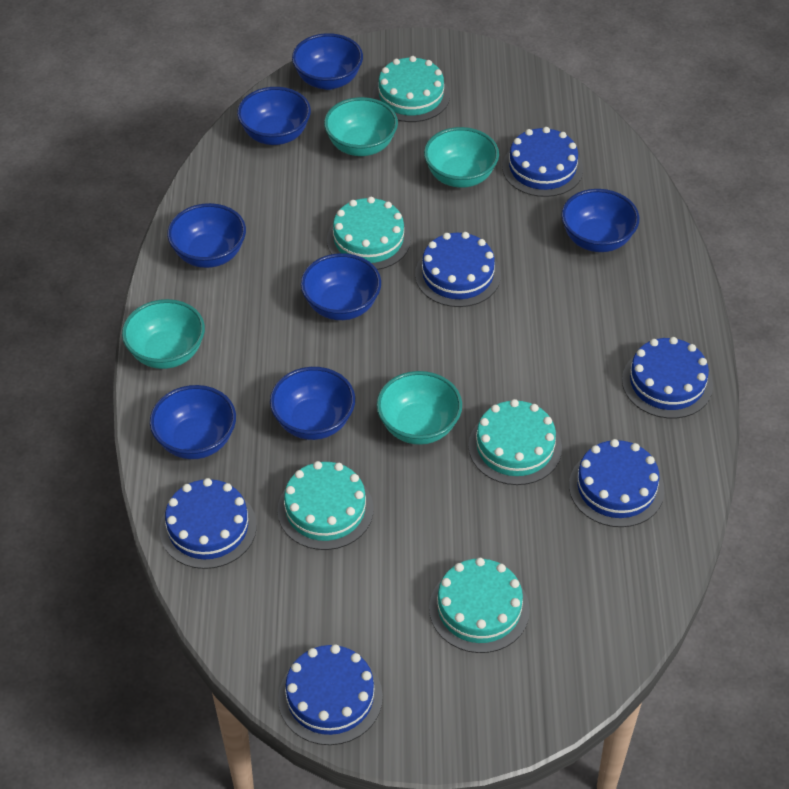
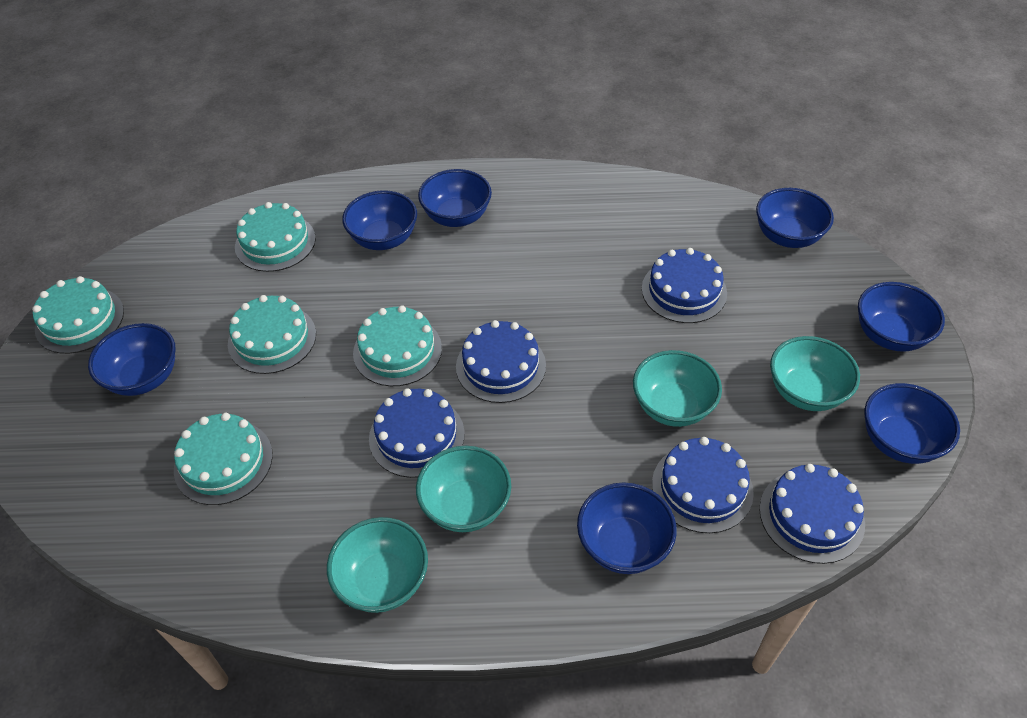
blue cake: 6 -> 5

